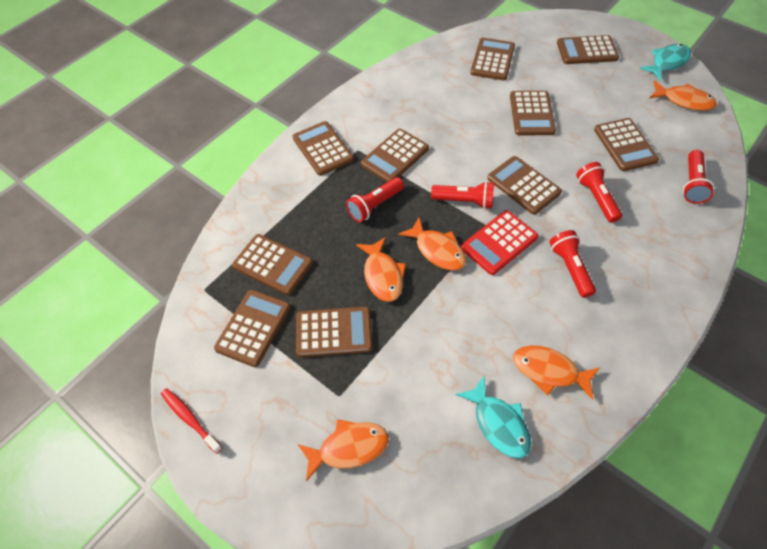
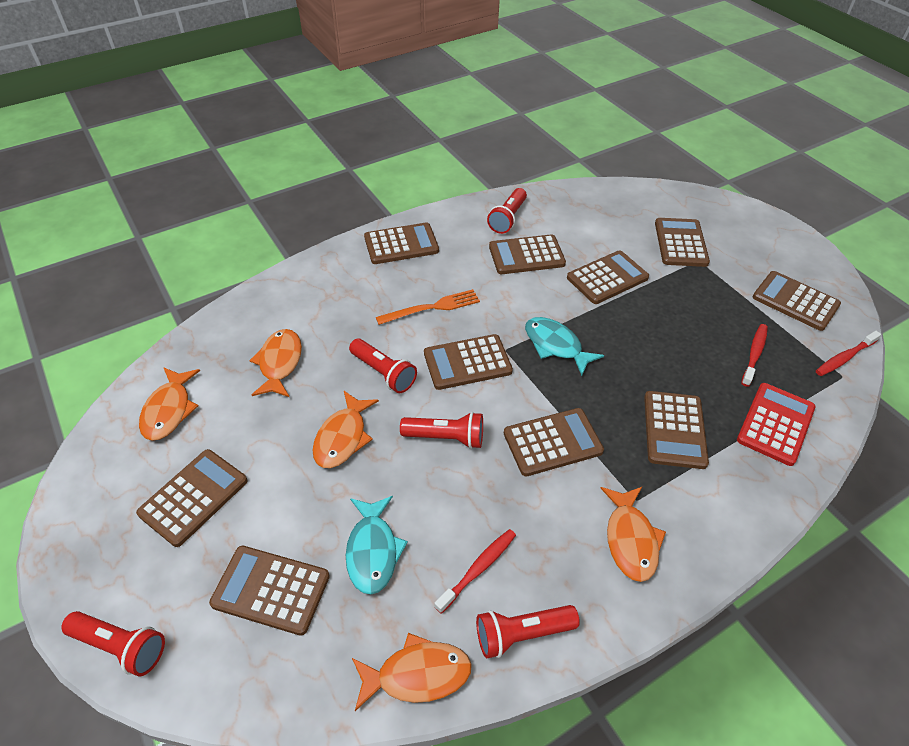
orange fork: 0 -> 1
red toothbrush: 1 -> 3

